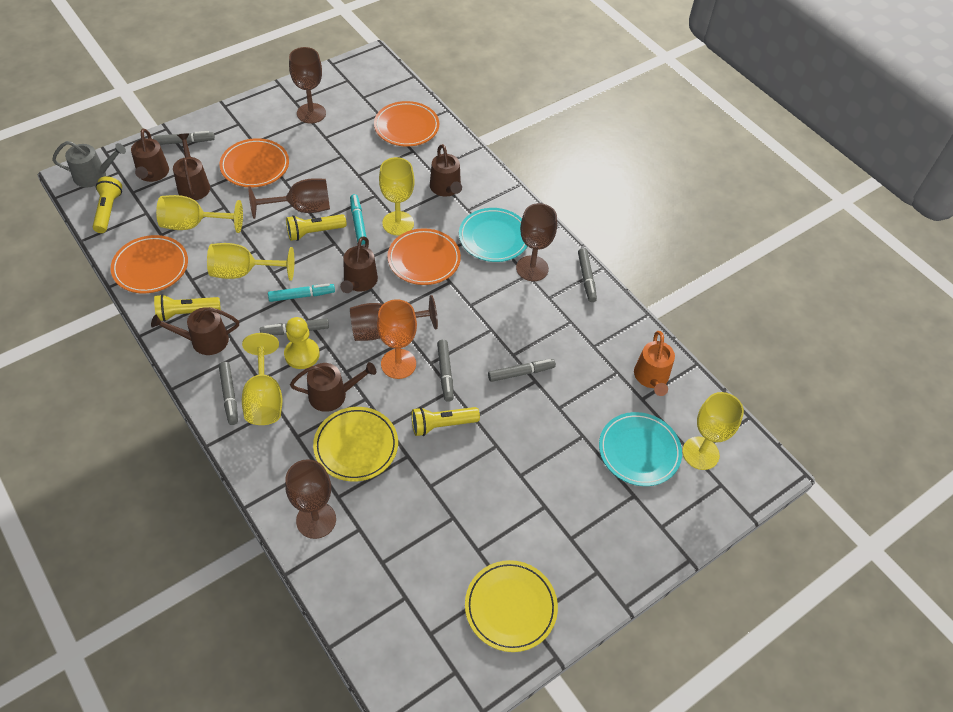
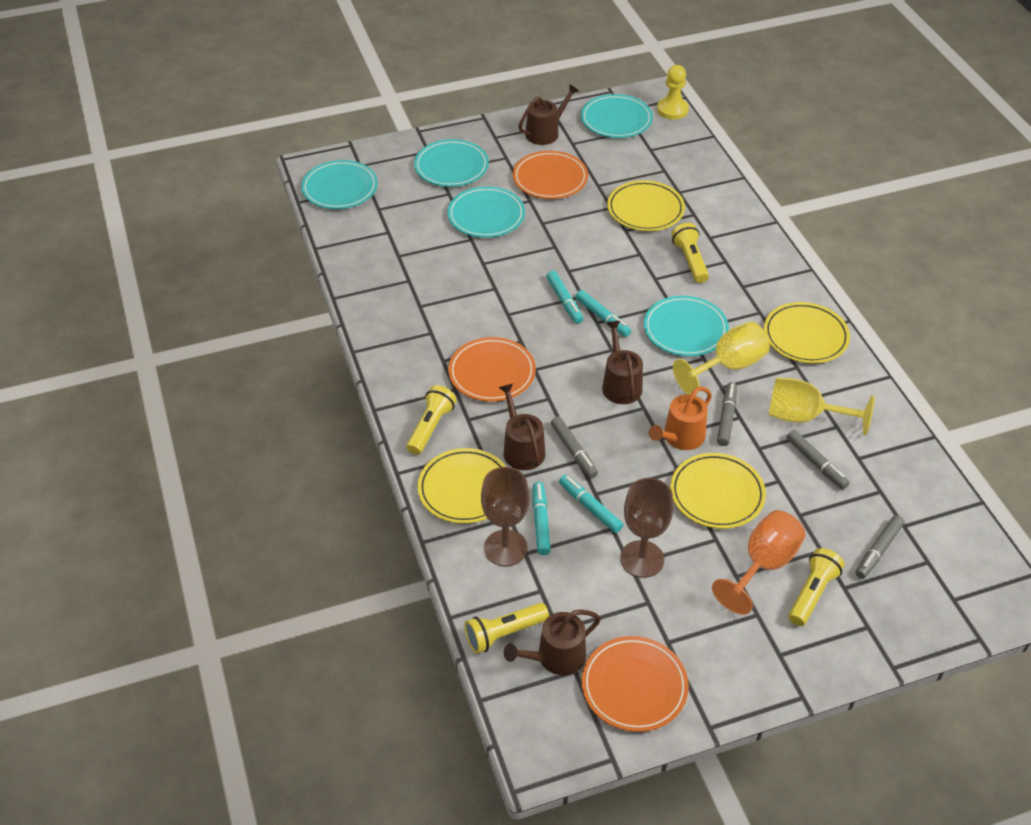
brown goblet: 5 -> 2
brown watering can: 6 -> 4
grey marker: 6 -> 4
grey watering can: 1 -> 0
orange plate: 4 -> 3
turquoise marker: 2 -> 4
turquoise plate: 2 -> 5
yellow goblet: 5 -> 2
yellow plate: 2 -> 4

